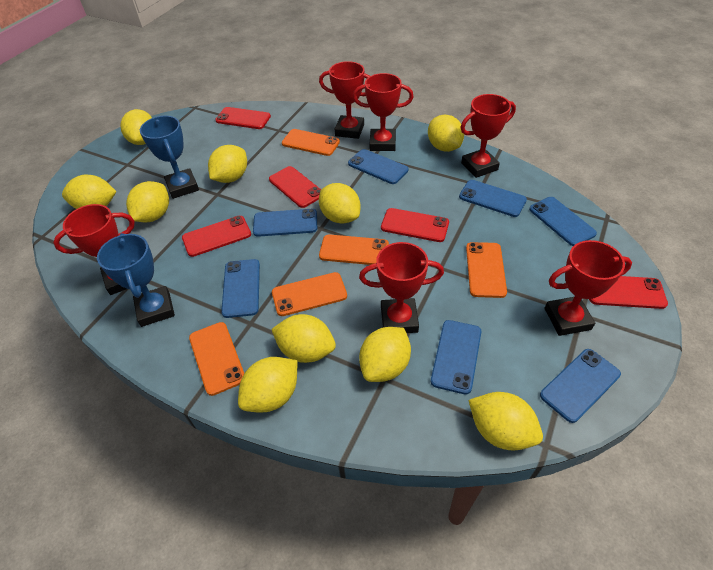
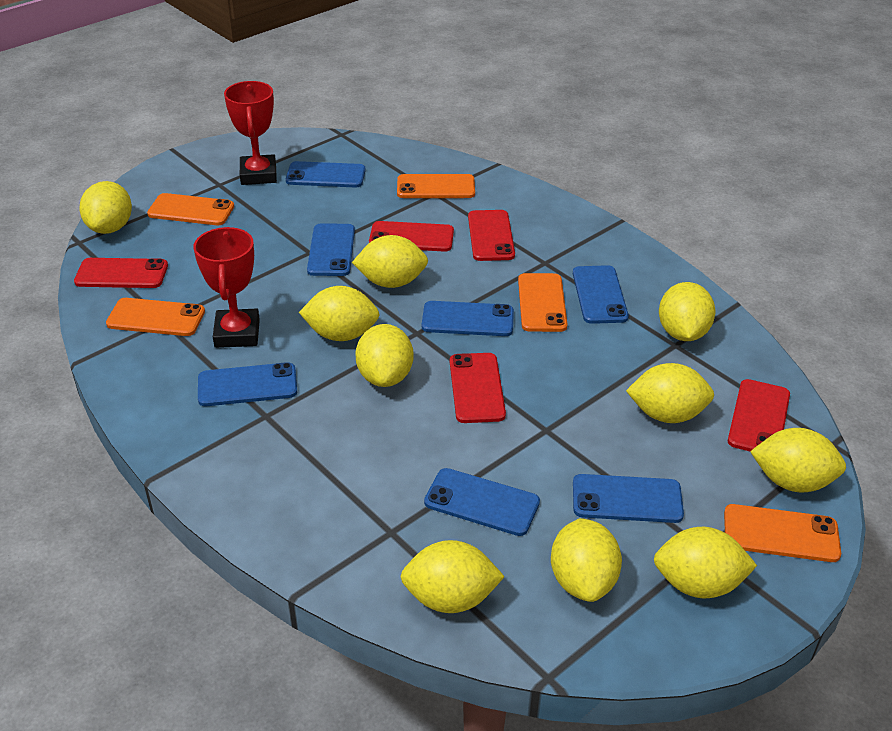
blue trophy: 2 -> 0
red trophy: 6 -> 2

